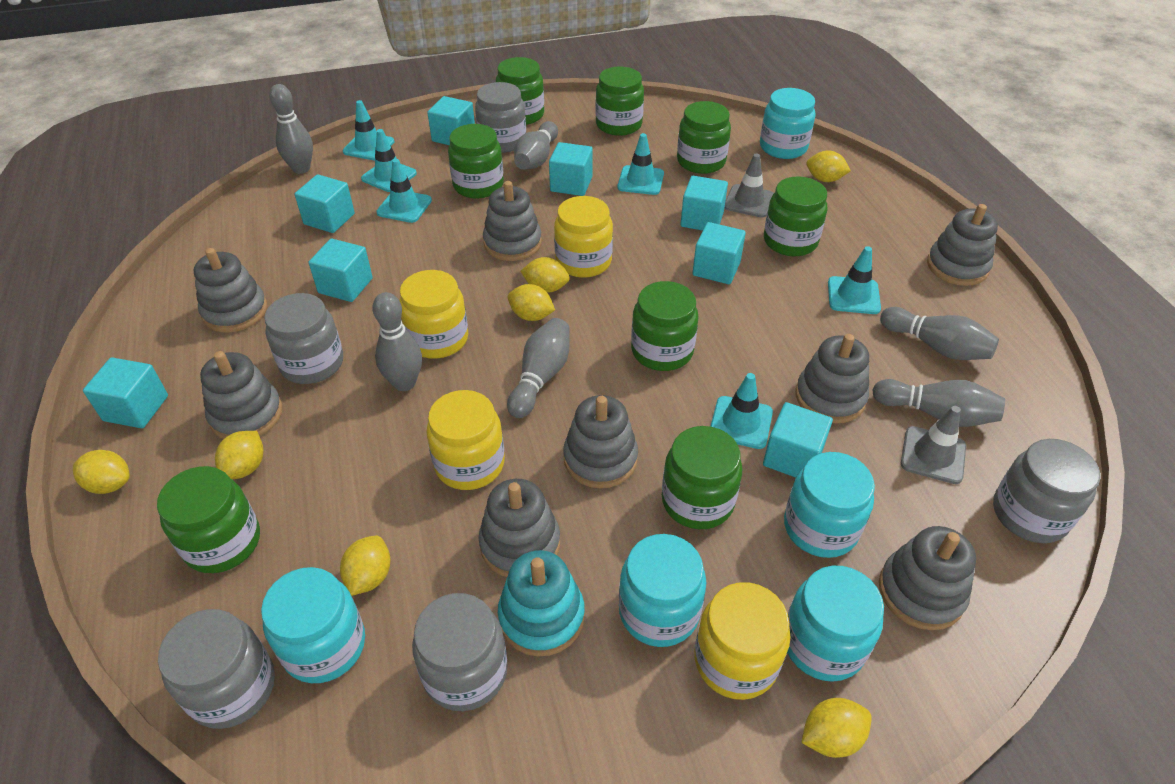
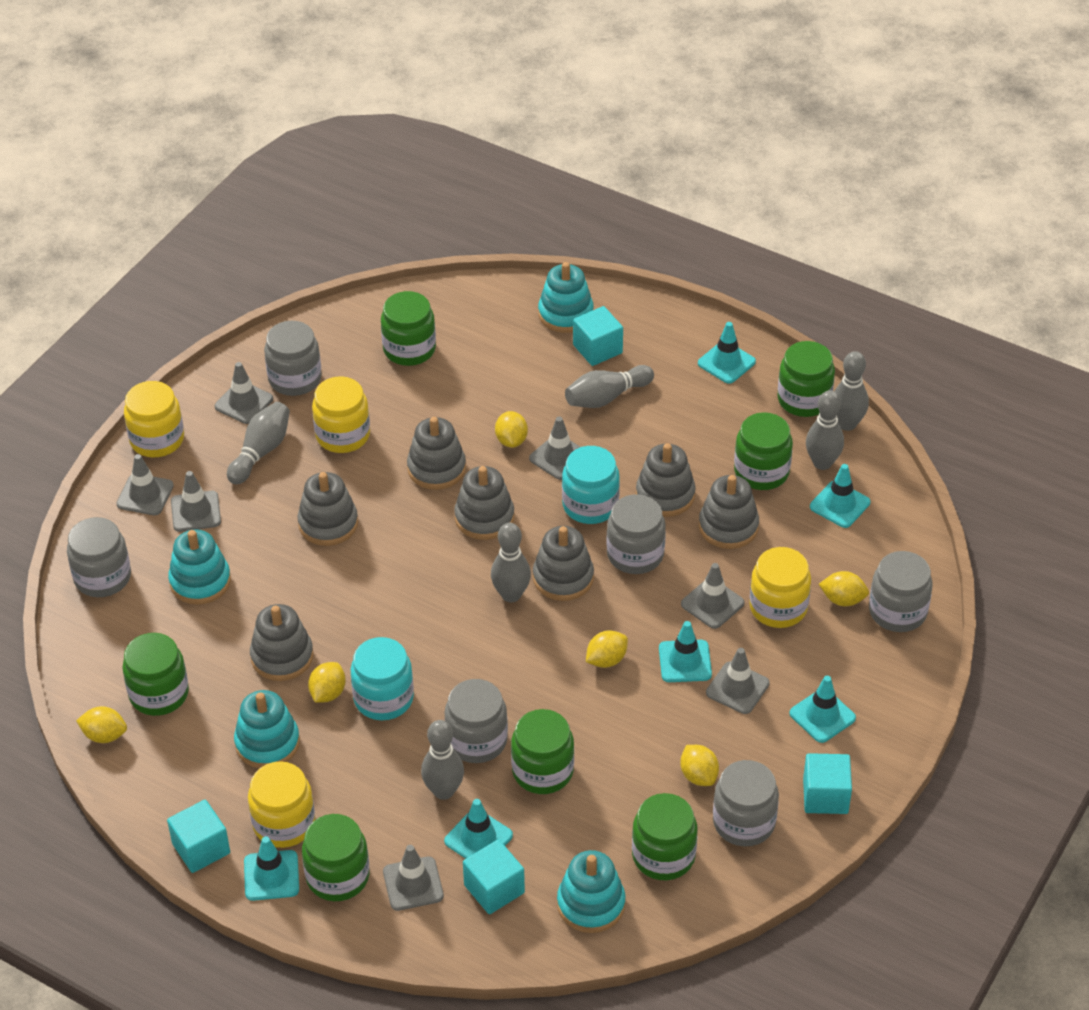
green jar: 8 -> 7
grey jar: 5 -> 6
grey stacking toy: 8 -> 7
grey traffic cone: 2 -> 7
turquoise cube: 8 -> 4
turquoise jar: 5 -> 2
turquoise stacking toy: 1 -> 4
yellow lemon: 7 -> 6

